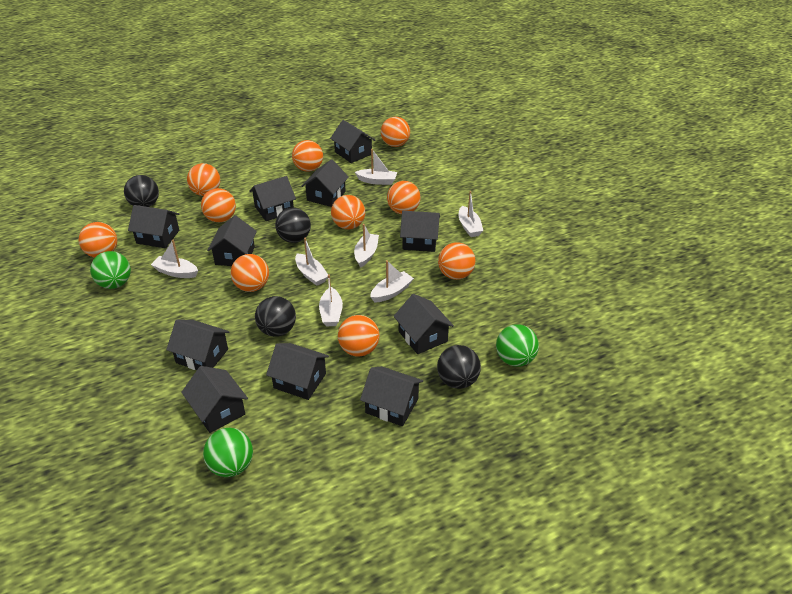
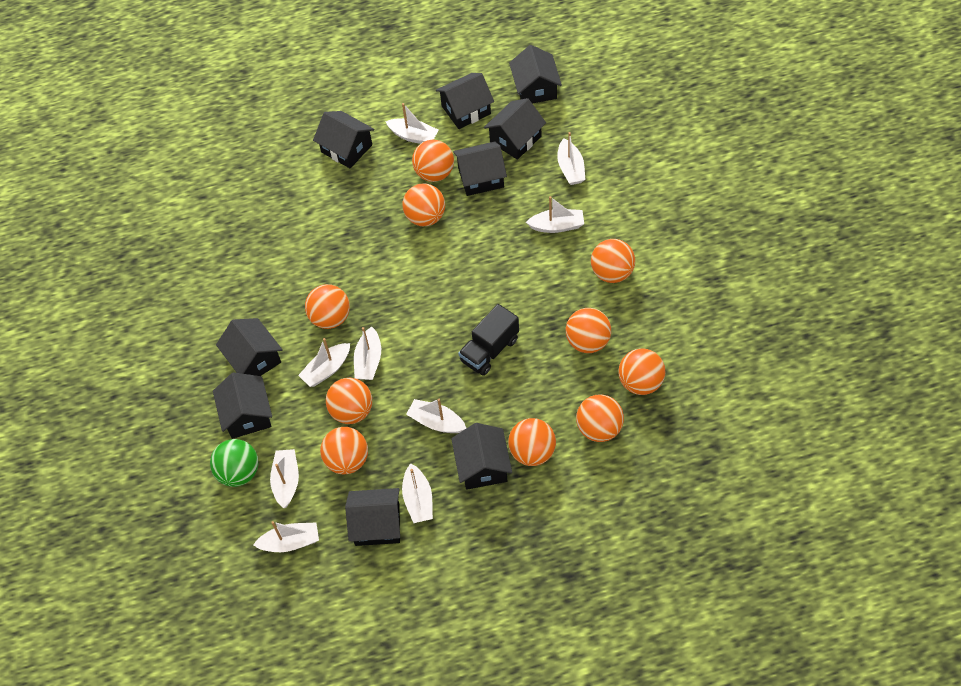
black ball: 4 -> 0
black house: 11 -> 9
black truck: 0 -> 1
green ball: 3 -> 1
white boat: 7 -> 9

